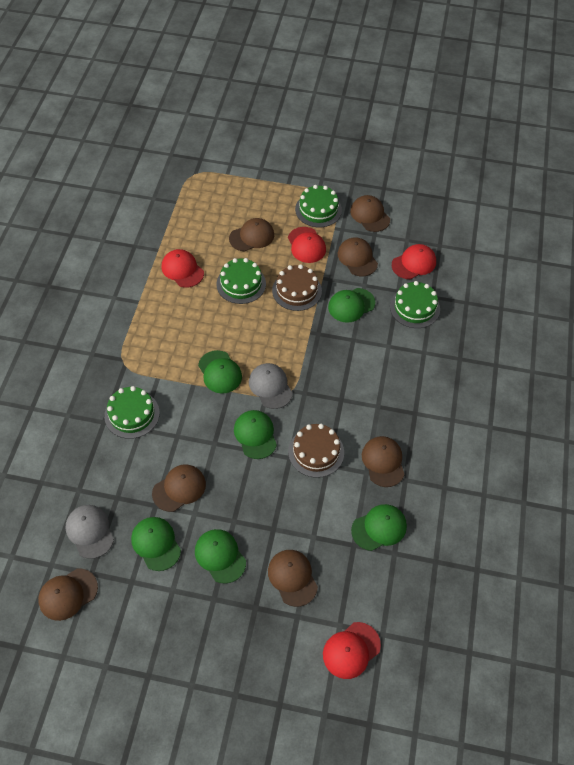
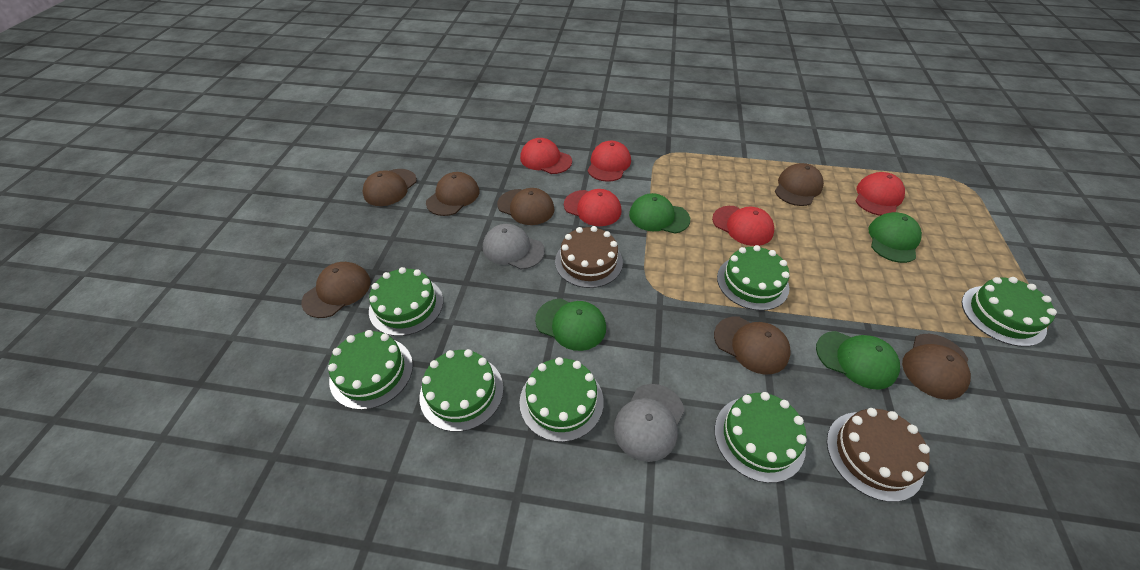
green cake: 4 -> 7
green cap: 6 -> 4
red cap: 4 -> 5

